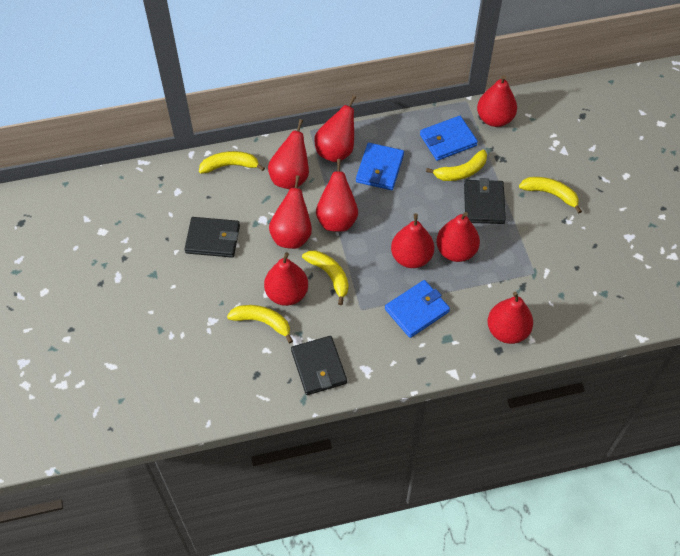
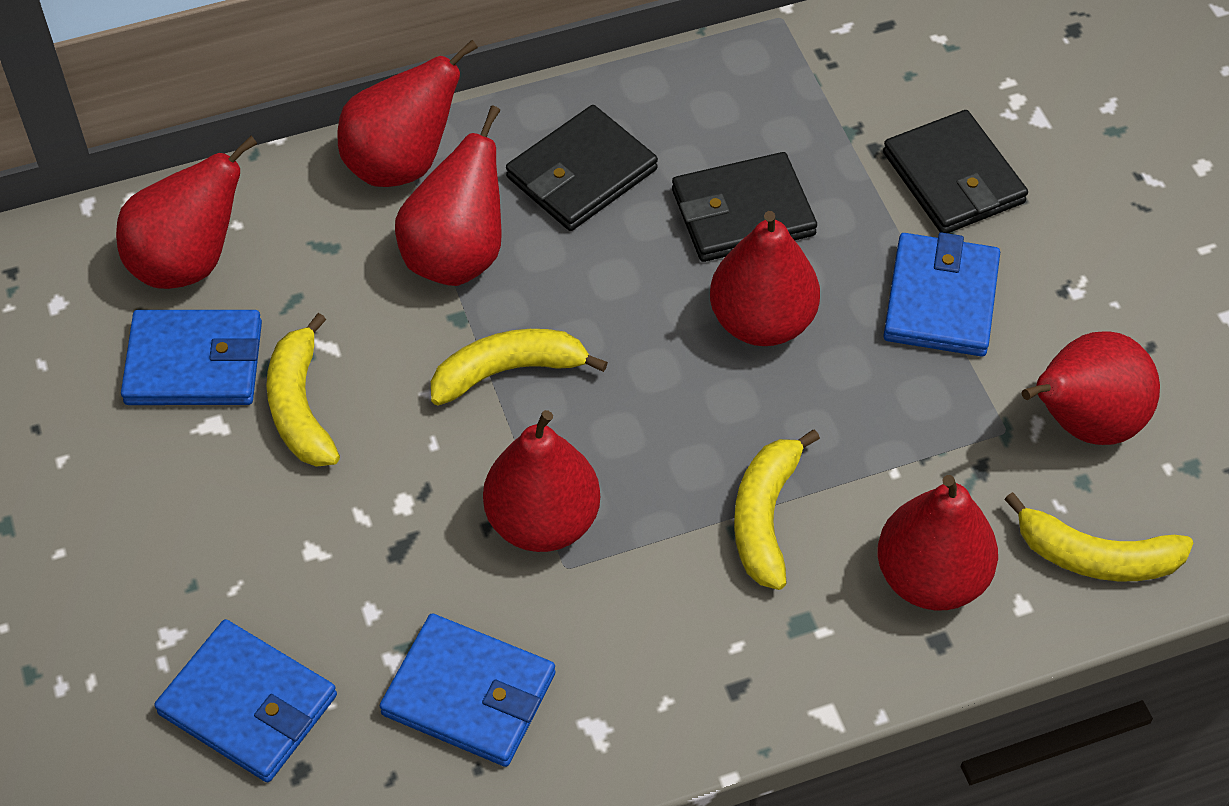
blue wallet: 3 -> 4
red pear: 9 -> 7
yellow banana: 5 -> 4

